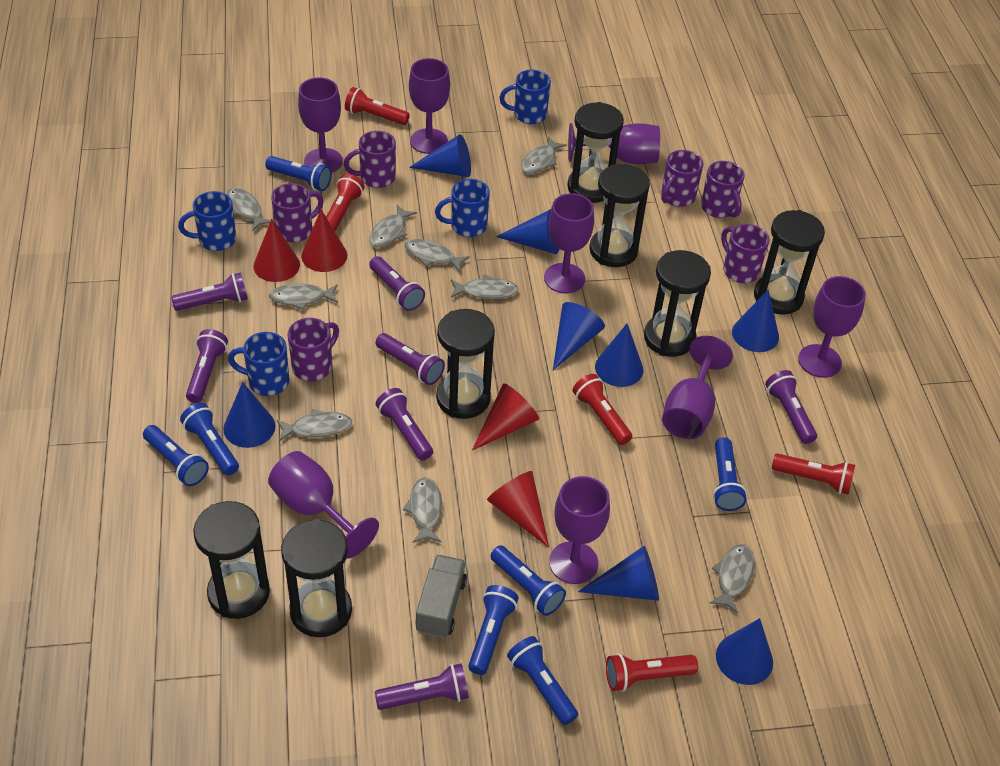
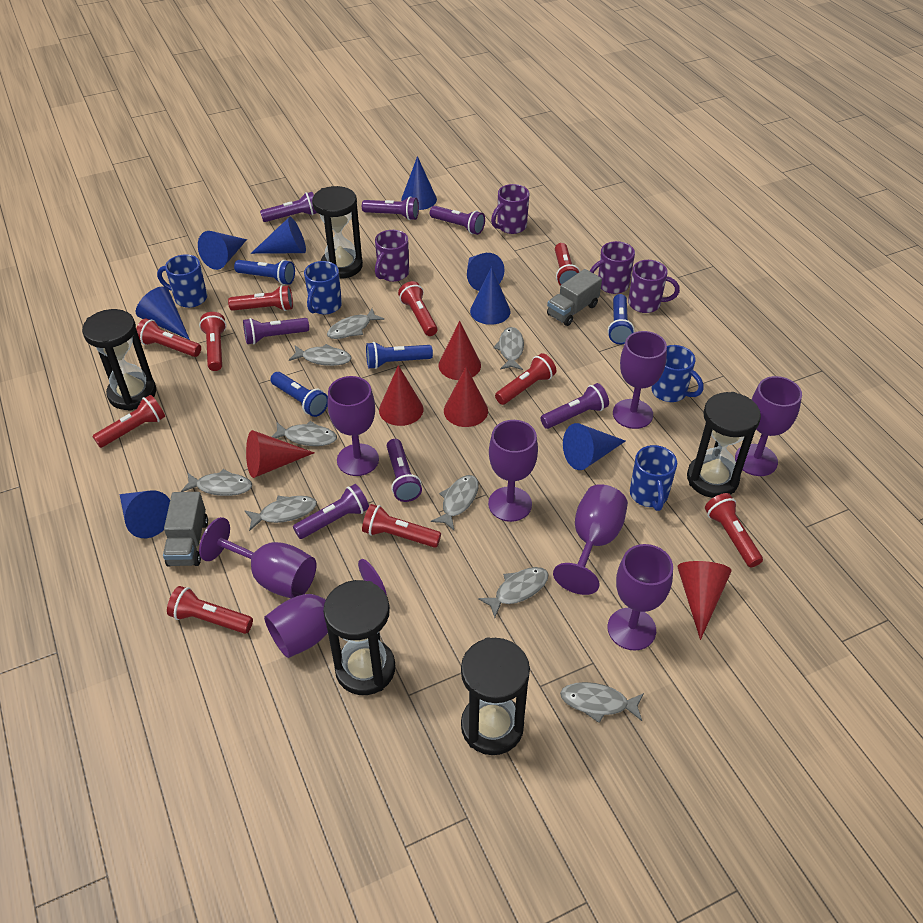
black hourglass: 7 -> 5
blue flashlight: 7 -> 4
grey truck: 1 -> 2
purple mug: 6 -> 4
red cone: 4 -> 5
red flashlight: 5 -> 10

